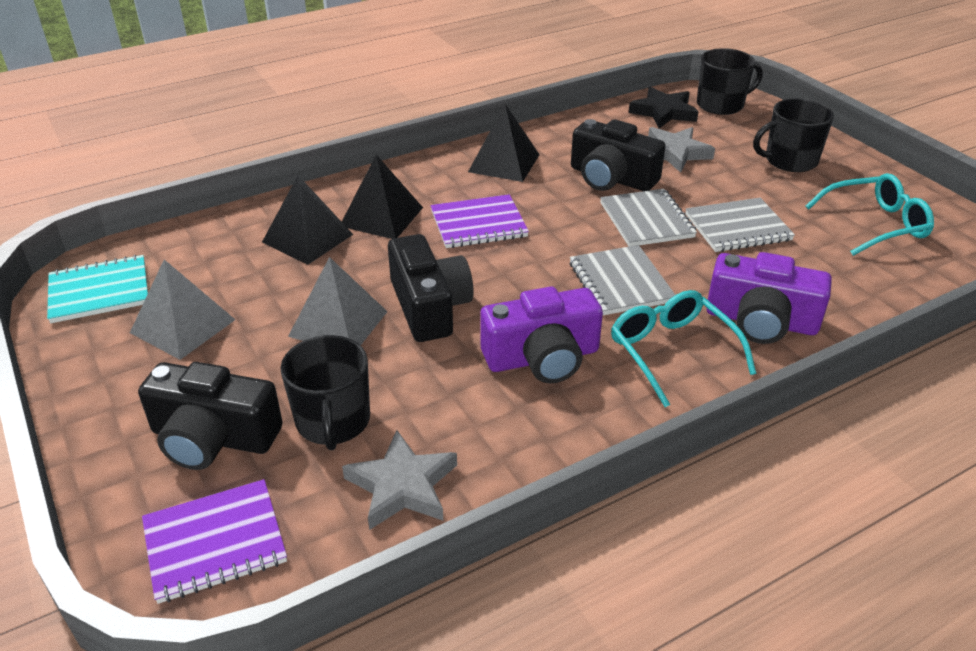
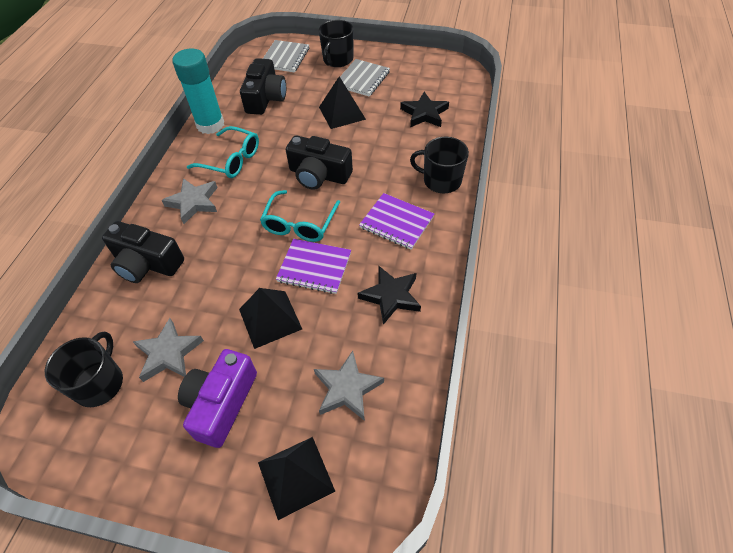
black star: 1 -> 2
grey notebook: 3 -> 2
grey pyramid: 2 -> 0
grey star: 2 -> 3
purple camera: 2 -> 1
turquoise glue stick: 0 -> 1
turquoise notebook: 1 -> 0

